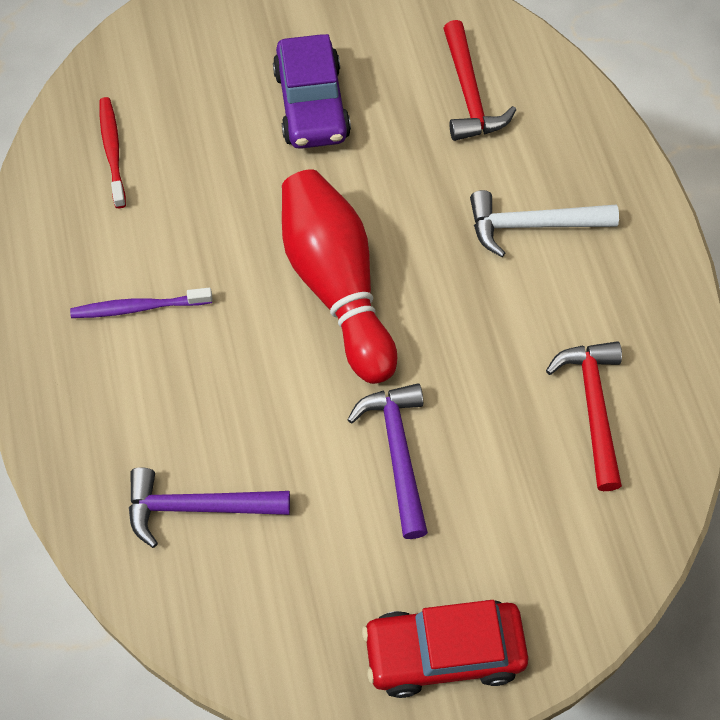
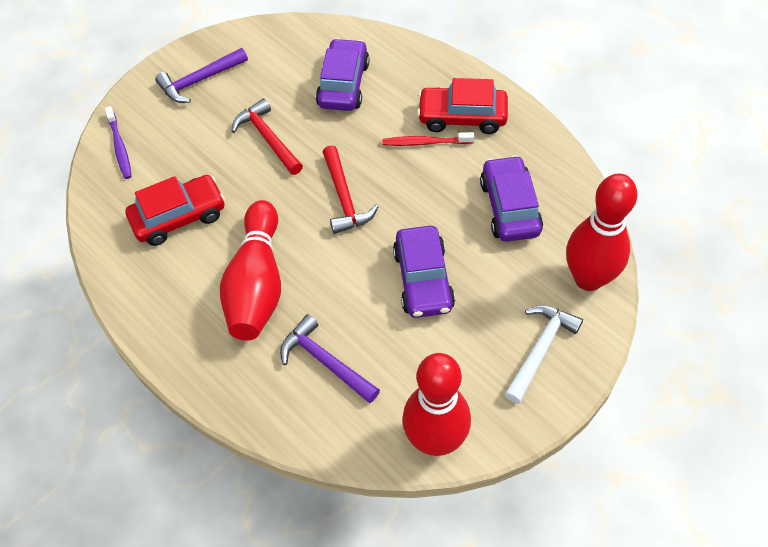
purple car: 1 -> 3
red bowling pin: 1 -> 3
red car: 1 -> 2

